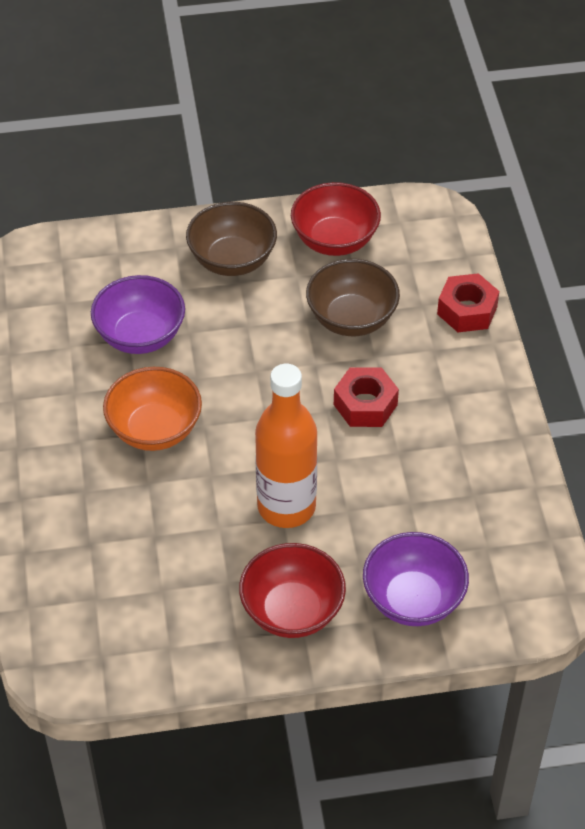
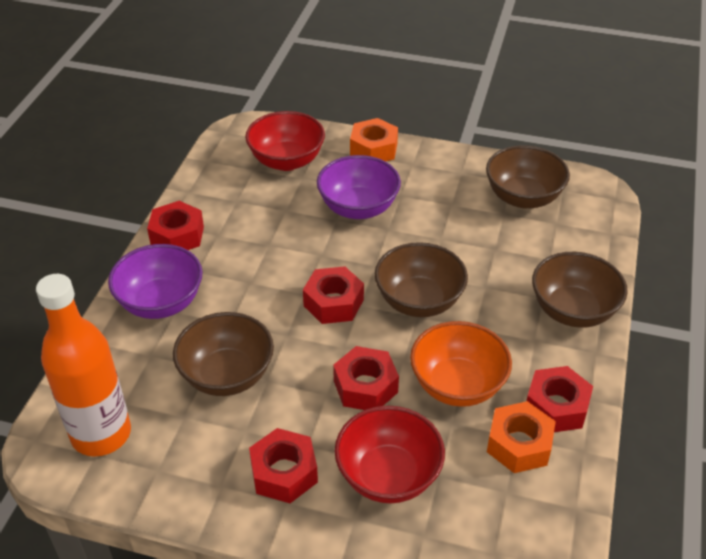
brown bowl: 2 -> 4
orange nut: 0 -> 2
red nut: 2 -> 5

